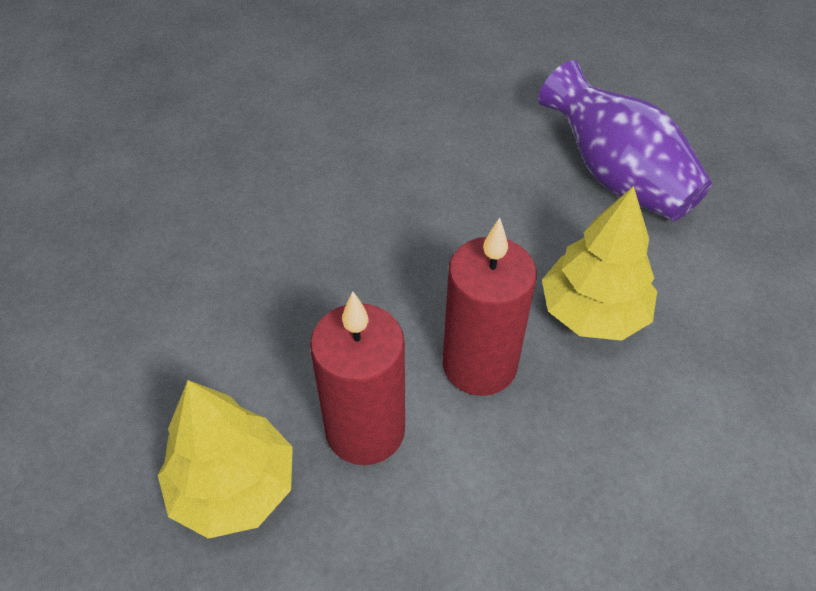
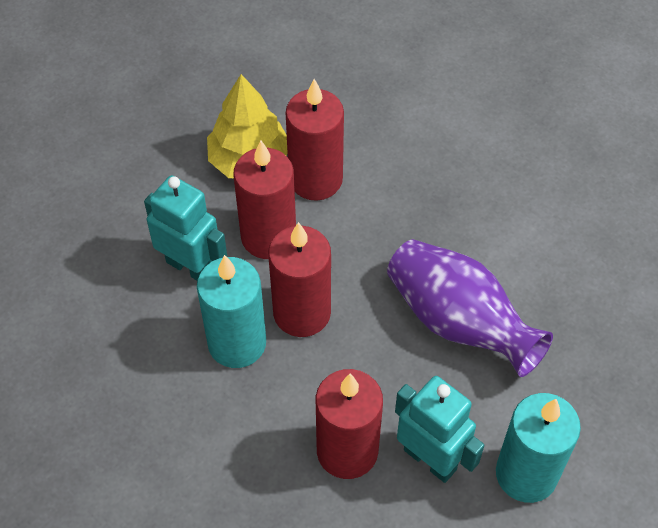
red candle: 2 -> 4
turquoise candle: 0 -> 2
turquoise robot: 0 -> 2
yellow tree: 2 -> 1

